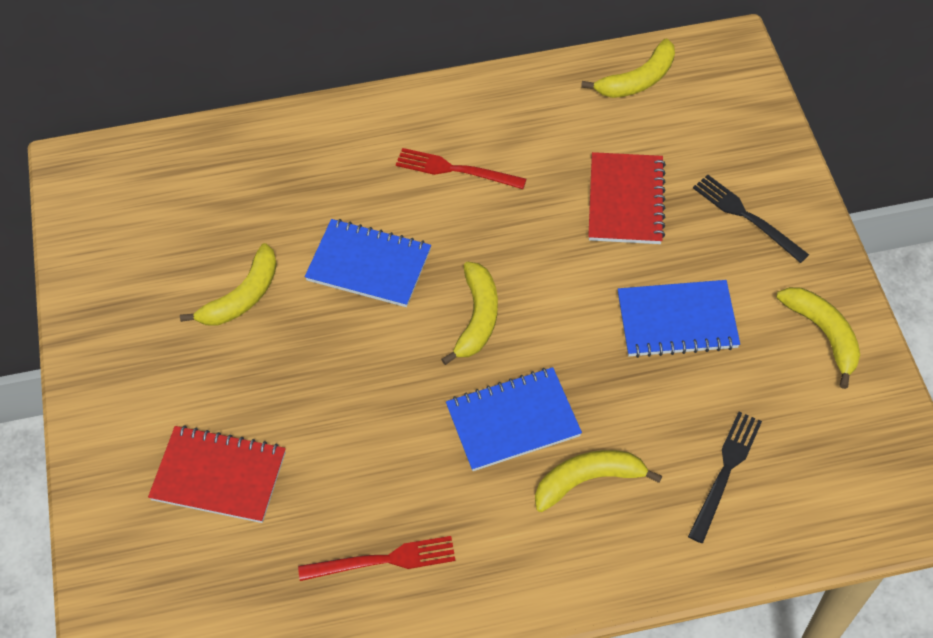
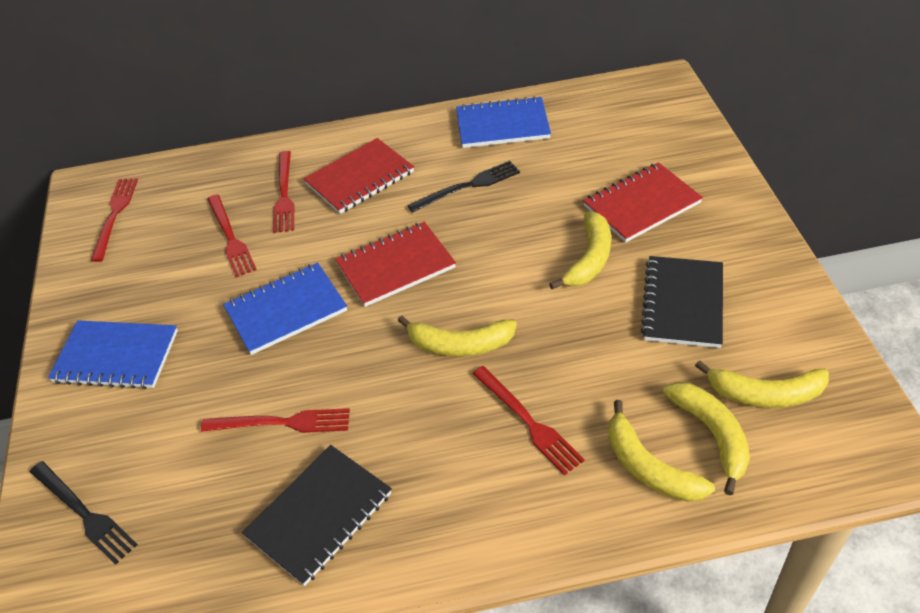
black notebook: 0 -> 2
red fork: 2 -> 5
red notebook: 2 -> 3

